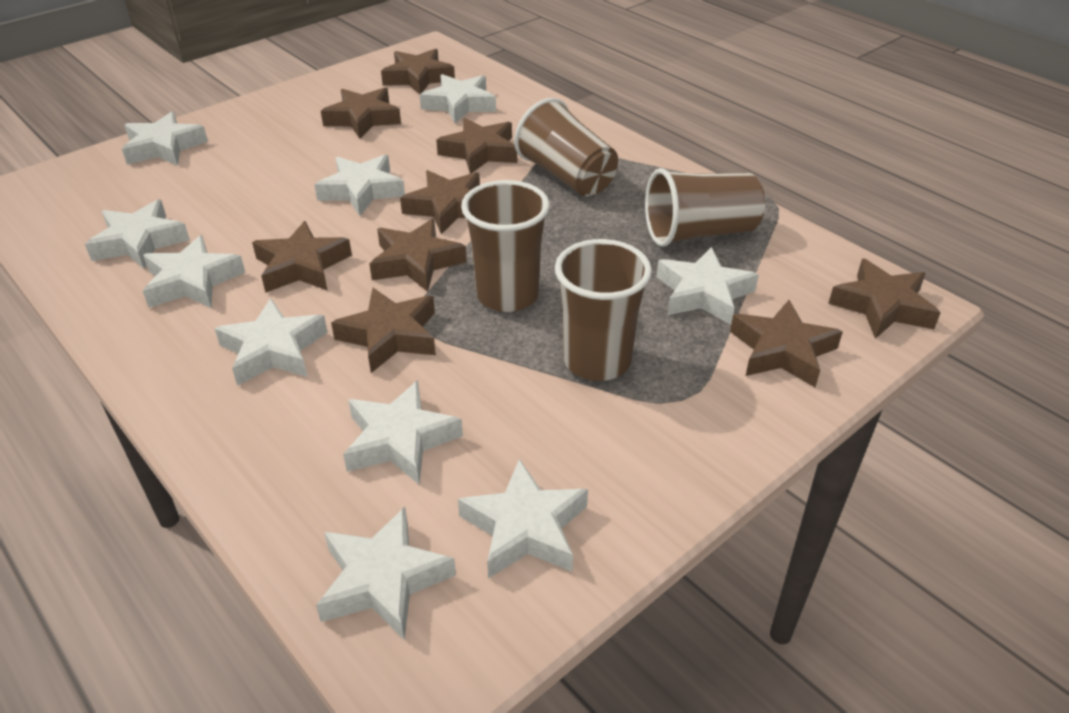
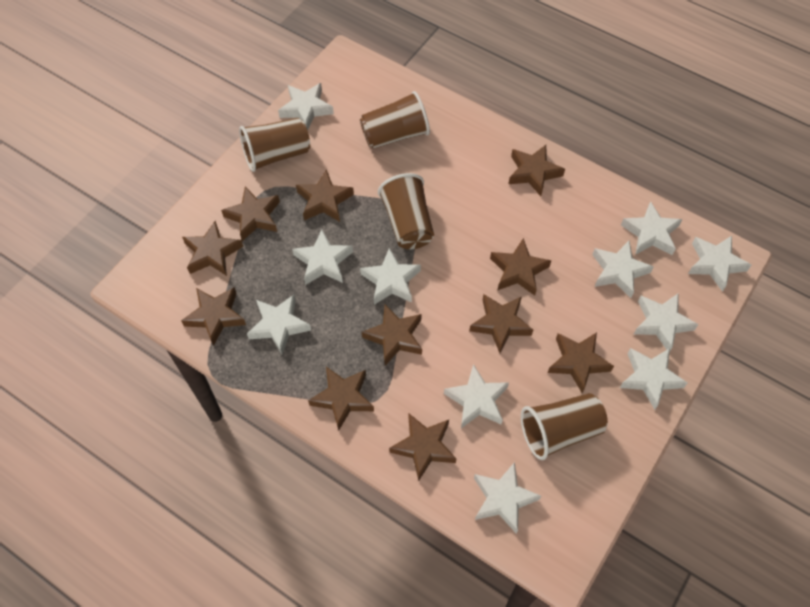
brown star: 9 -> 11
white star: 10 -> 11

